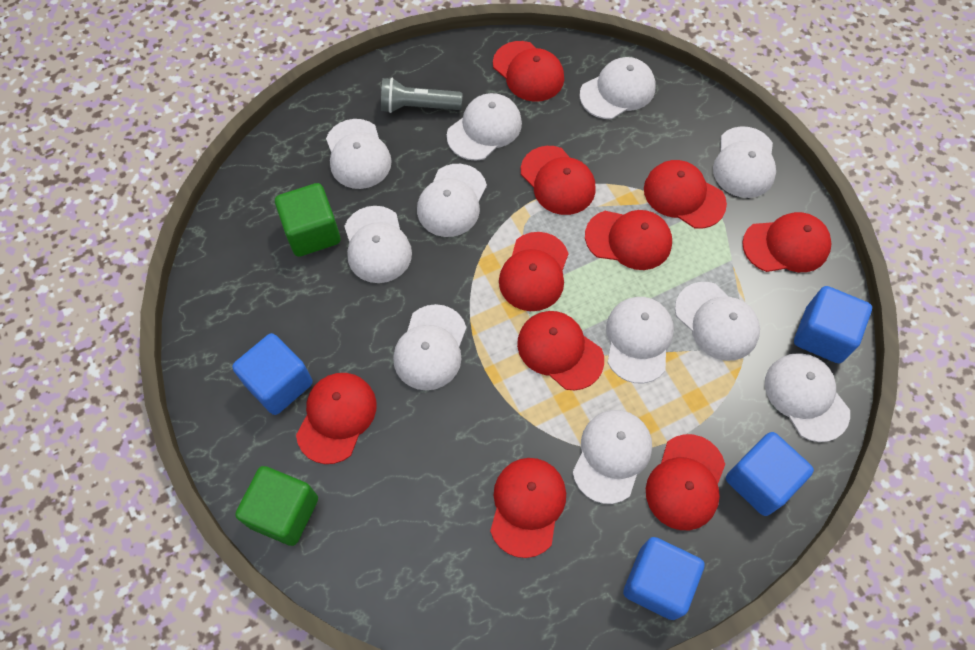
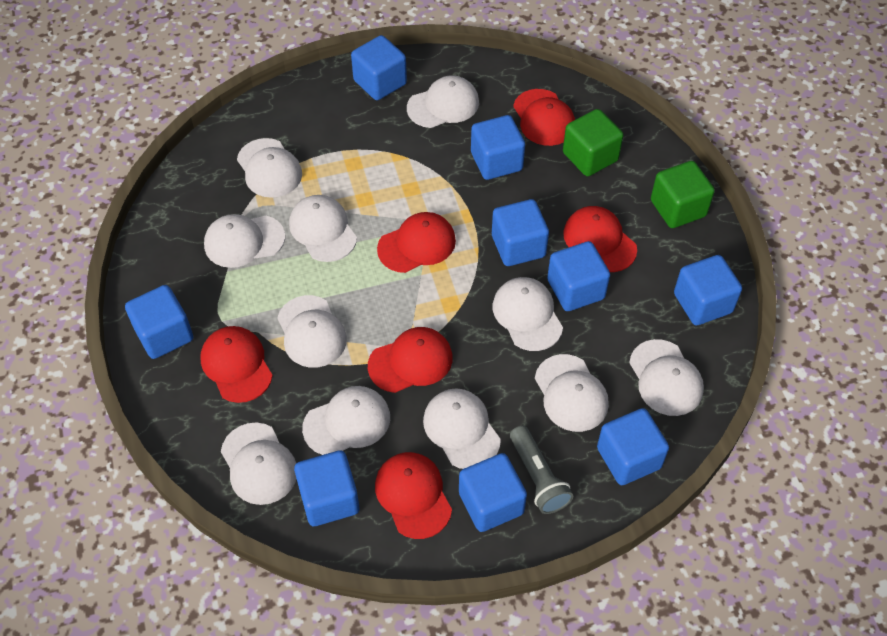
blue cube: 4 -> 9
red cap: 10 -> 6

